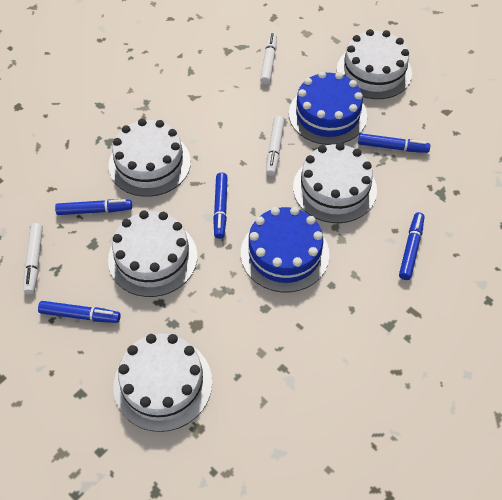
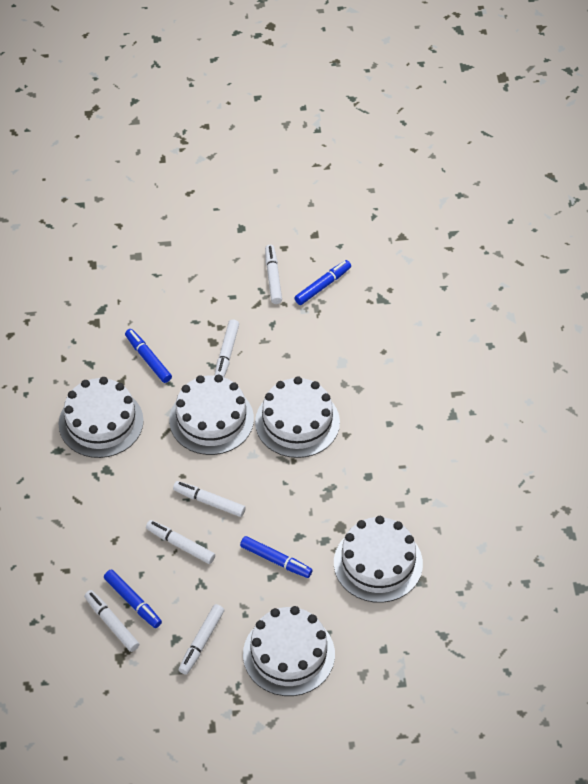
blue cake: 2 -> 0
blue marker: 5 -> 4
white marker: 3 -> 6

